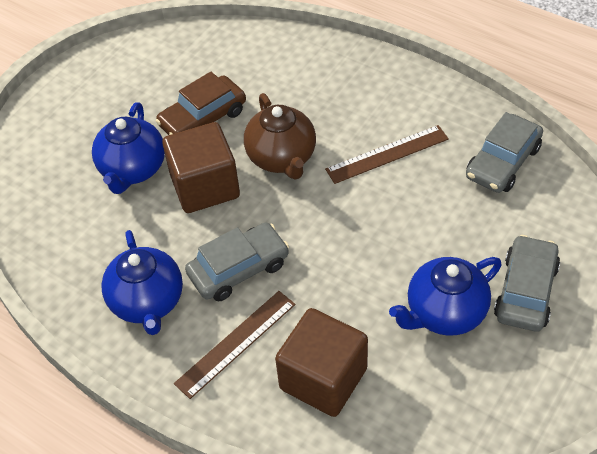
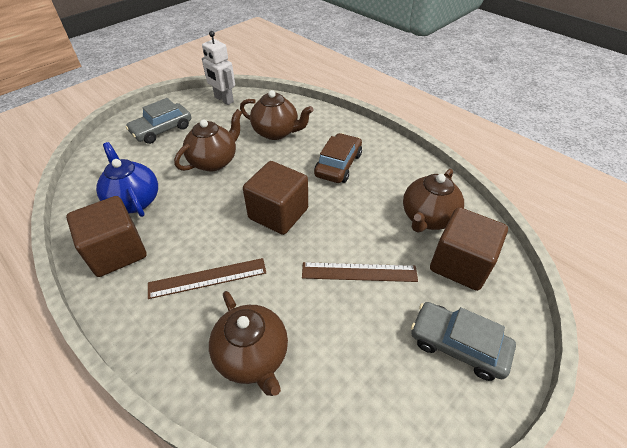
blue teapot: 3 -> 1
brown cube: 2 -> 3
brown teapot: 1 -> 4
grey car: 3 -> 2
white robot: 0 -> 1

